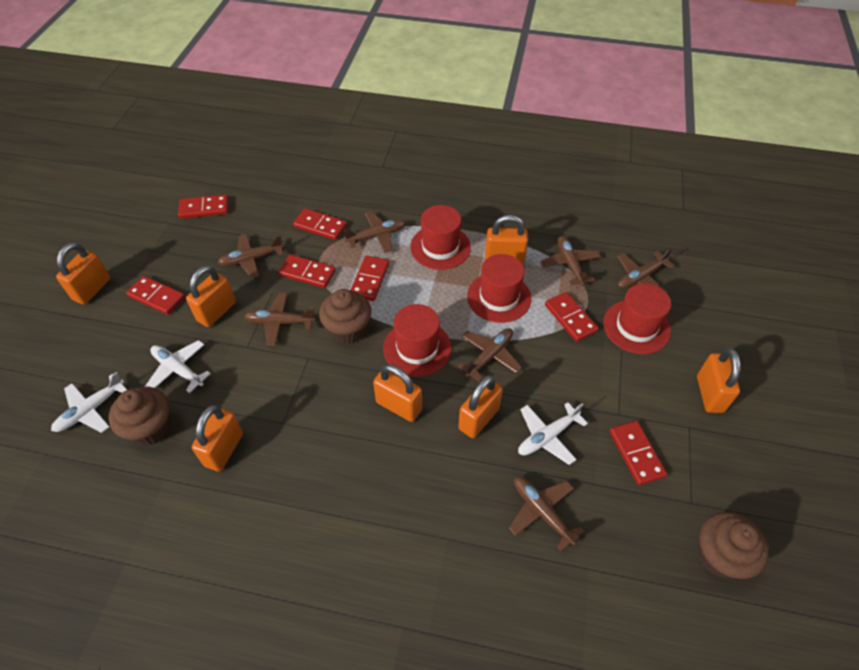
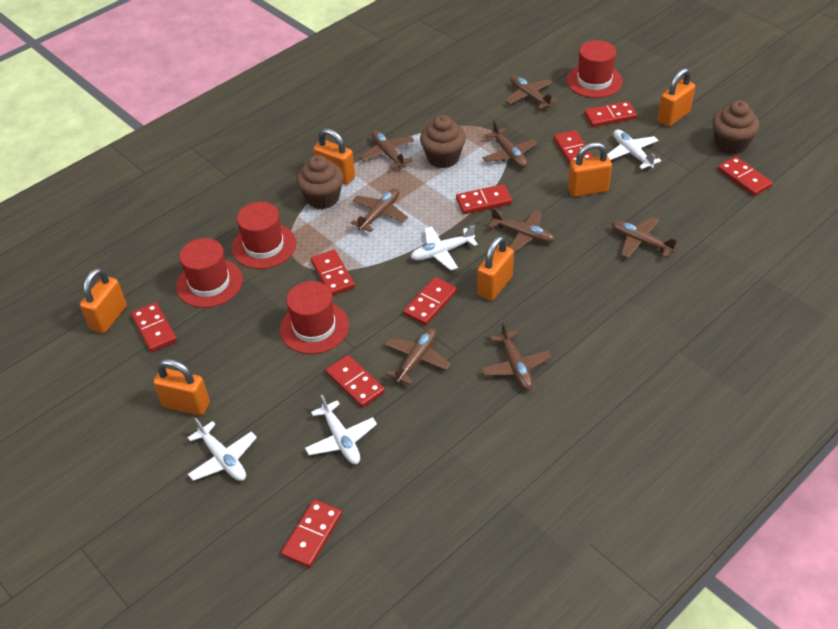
brown plane: 7 -> 8
orange padlock: 7 -> 6
red domino: 7 -> 9
white plane: 3 -> 4

